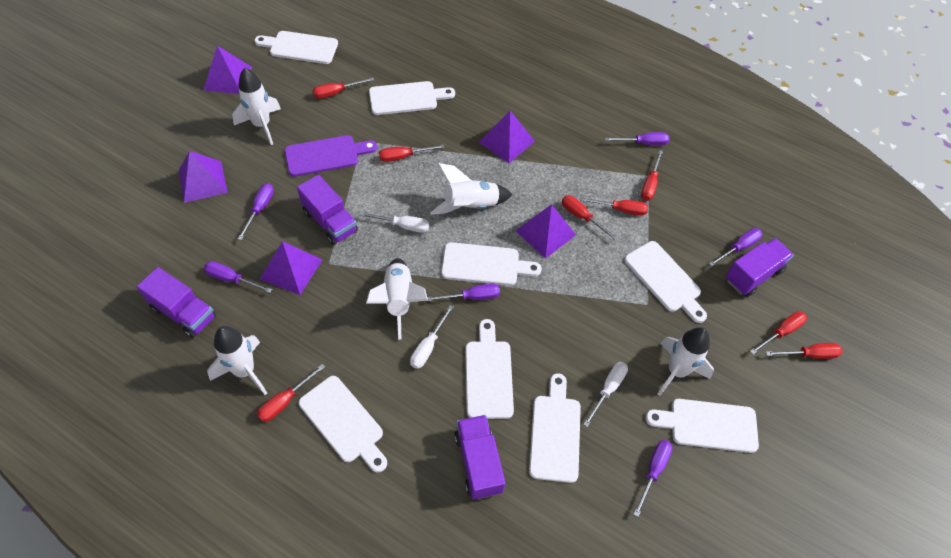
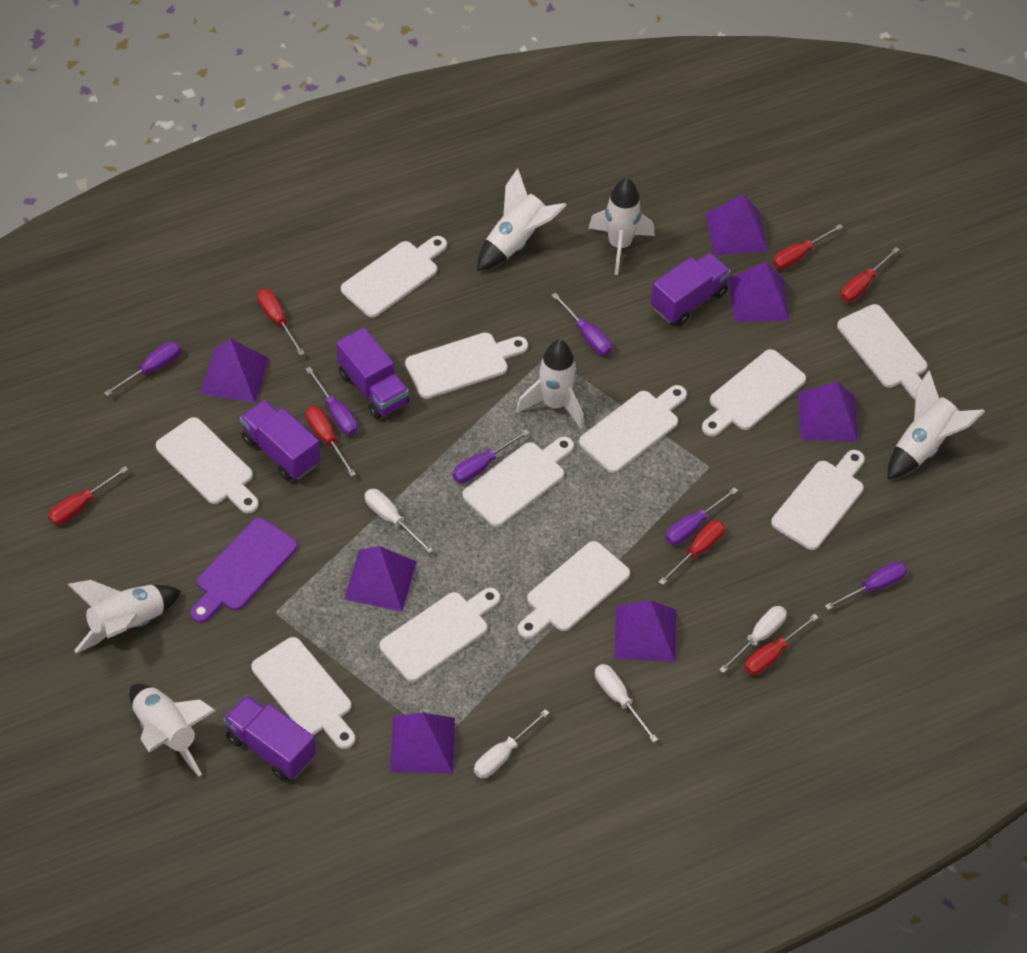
purple pyramid: 5 -> 7
red screwdriver: 8 -> 7
white cutting board: 8 -> 11
white rocket: 5 -> 6
white screwdriver: 3 -> 4

